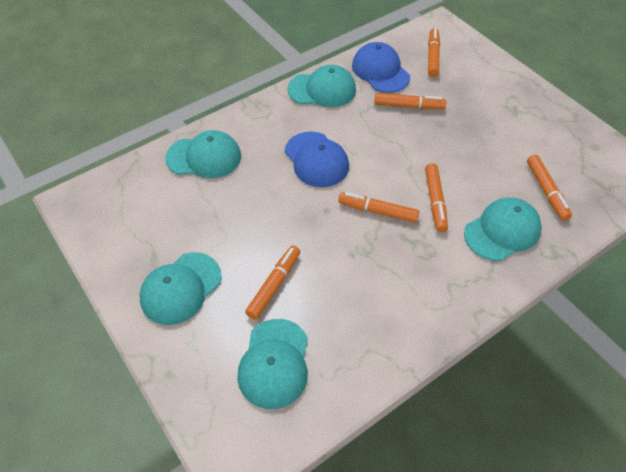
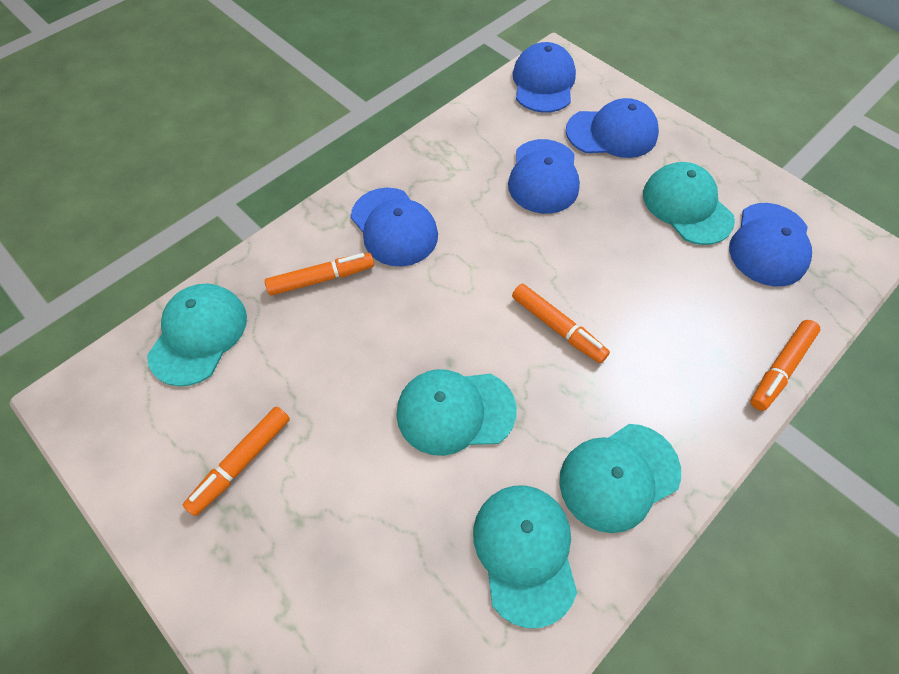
blue cap: 2 -> 5
orange marker: 6 -> 4

